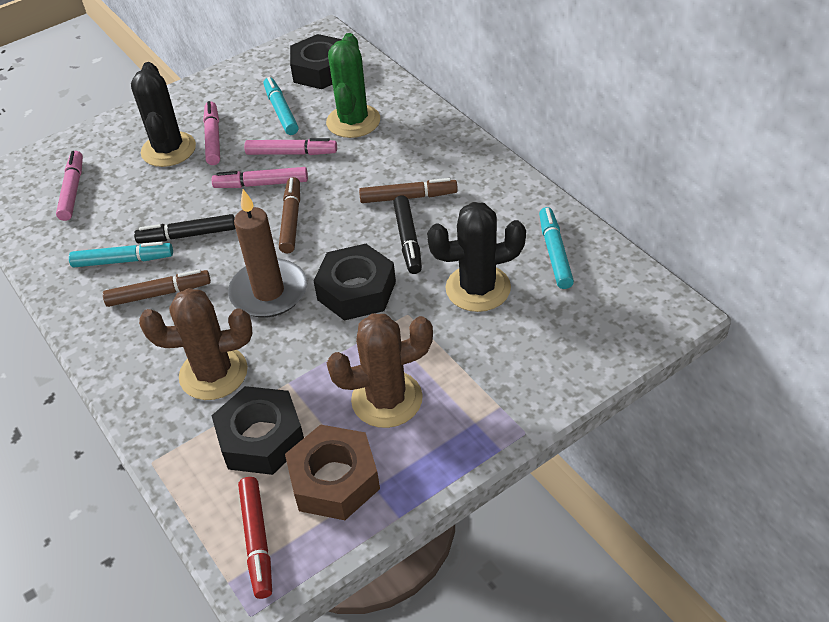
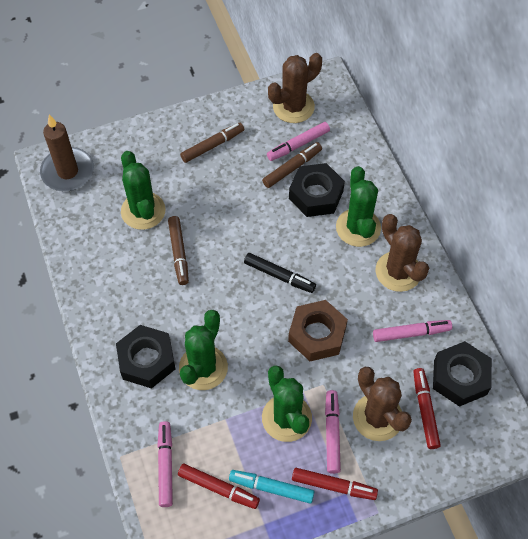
black cactus: 2 -> 0
black marker: 2 -> 1
brown cactus: 2 -> 3
green cactus: 1 -> 4
red marker: 1 -> 3
turquoise marker: 3 -> 1

